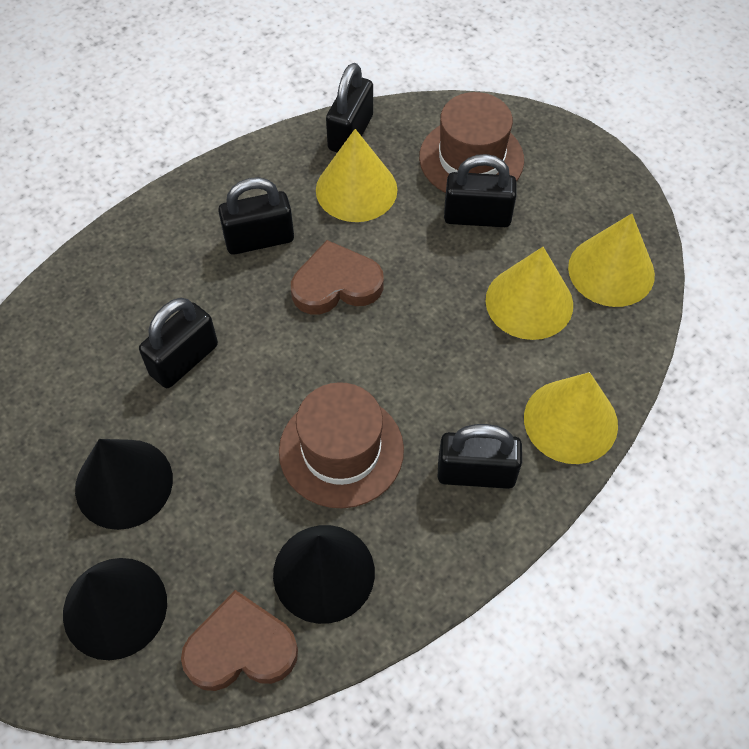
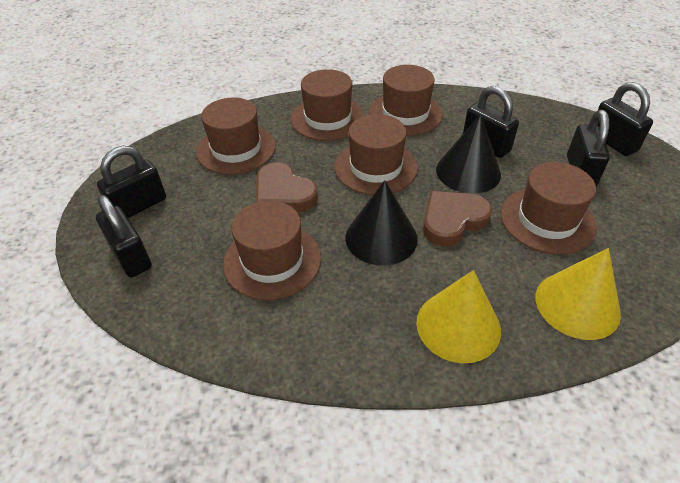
black cone: 3 -> 2
brown hat: 2 -> 6
yellow cone: 4 -> 2

